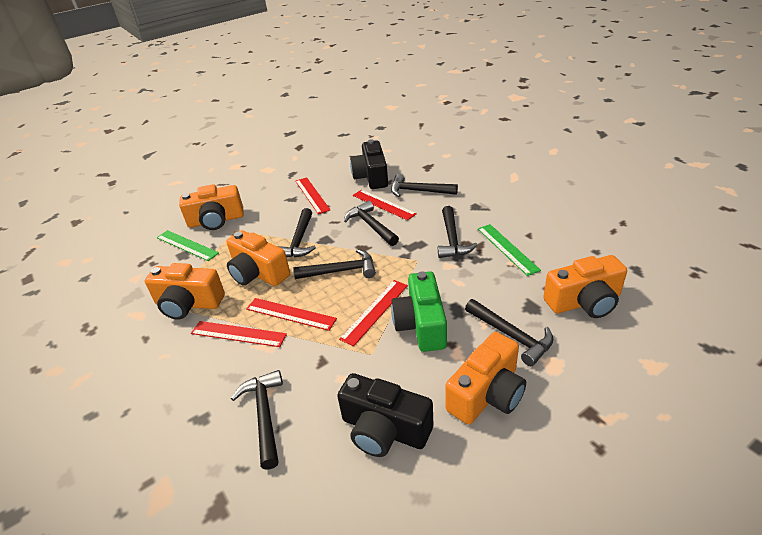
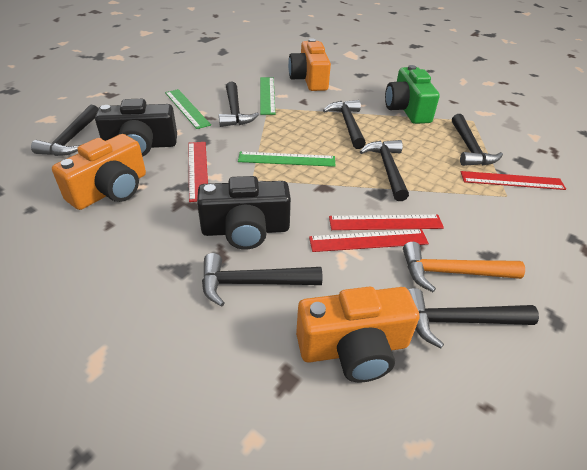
green ruler: 2 -> 3
orange camera: 5 -> 3
orange hammer: 0 -> 1
red ruler: 5 -> 4

